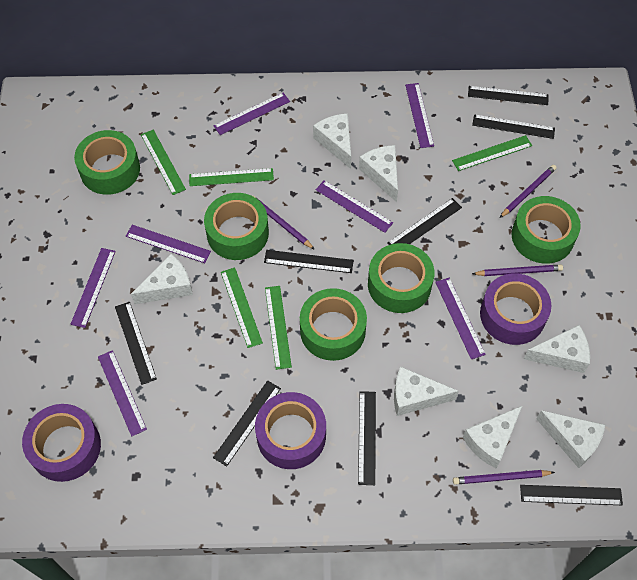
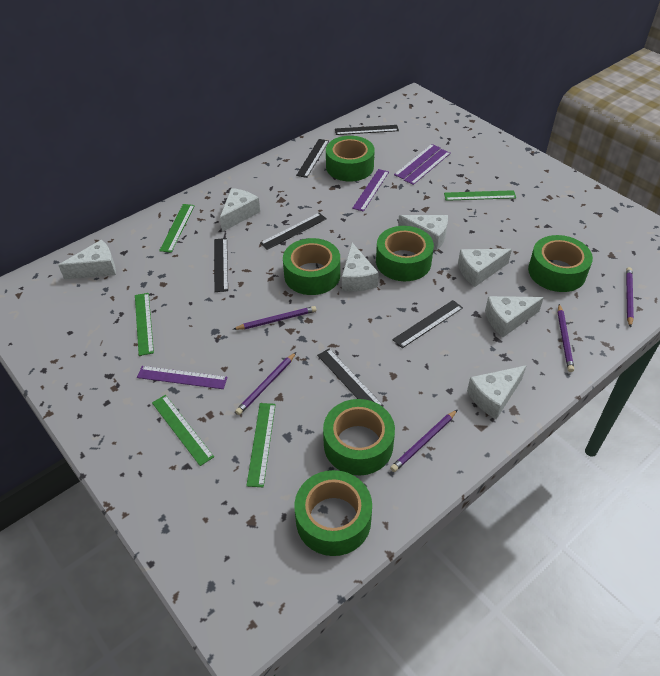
black ruler: 8 -> 6
green tape: 5 -> 6
purple pencil: 4 -> 5
purple ruler: 7 -> 4
purple tape: 3 -> 0

